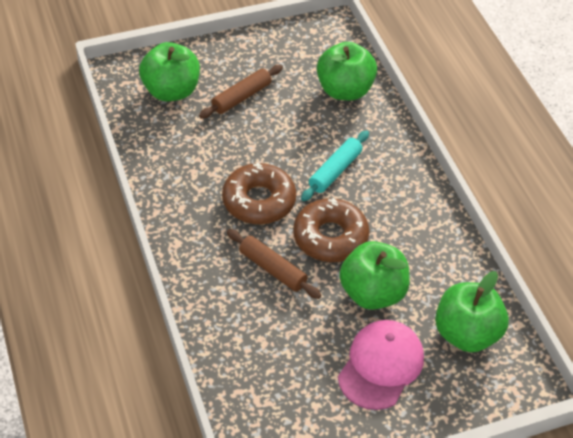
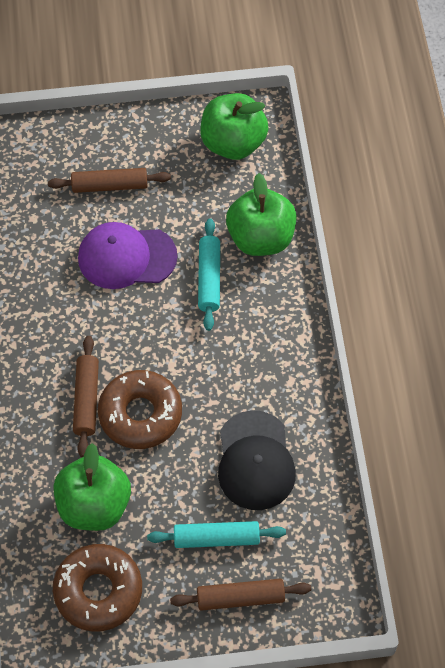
black cap: 0 -> 1
brown rolling pin: 2 -> 3
green apple: 4 -> 3
pink cap: 1 -> 0
purple cap: 0 -> 1
turquoise rolling pin: 1 -> 2

